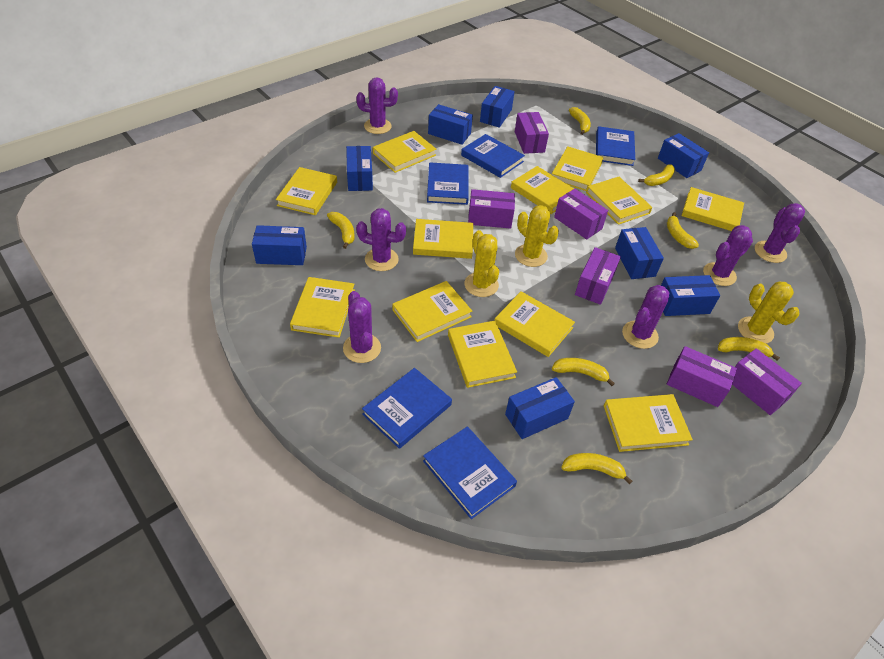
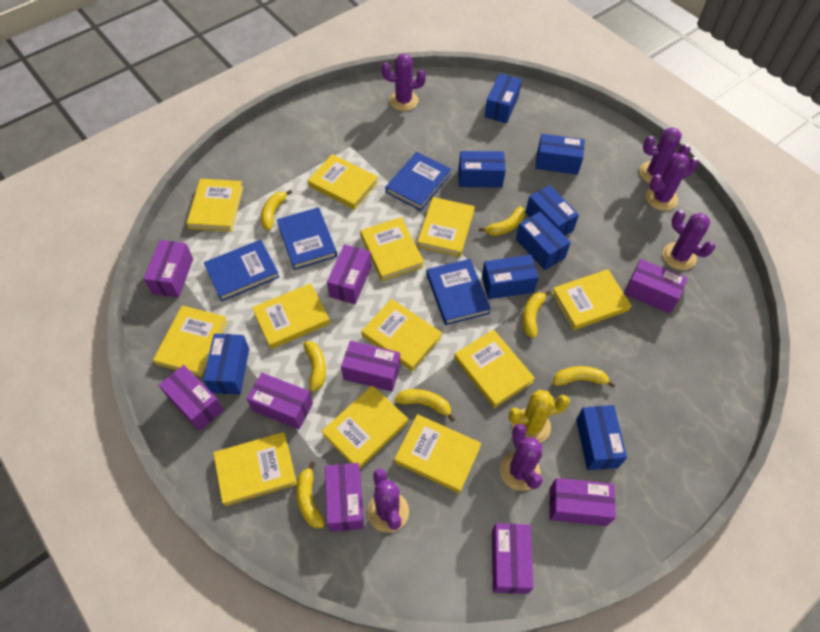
blue book: 5 -> 4
purple box: 6 -> 9
yellow cactus: 3 -> 1

